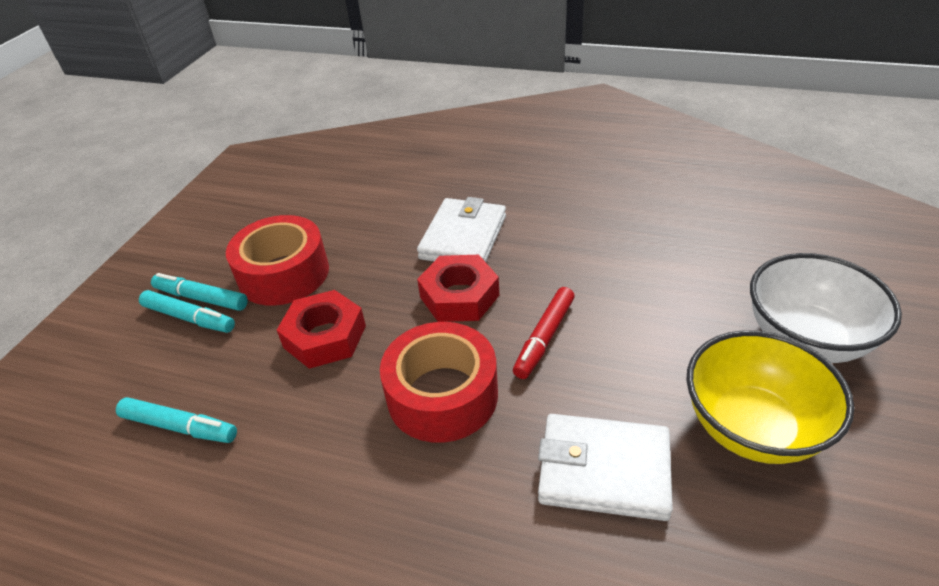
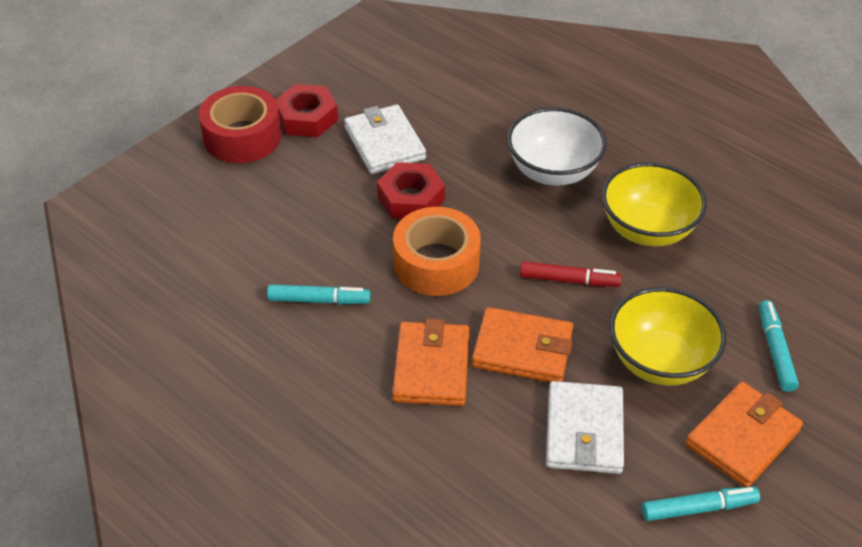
orange tape: 0 -> 1
orange wallet: 0 -> 3
red tape: 2 -> 1
yellow bowl: 1 -> 2

